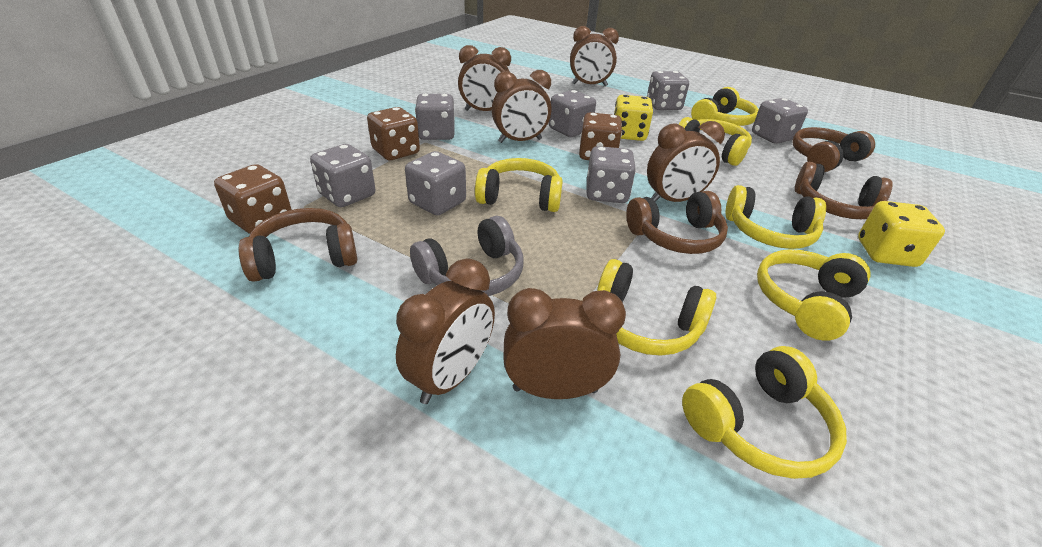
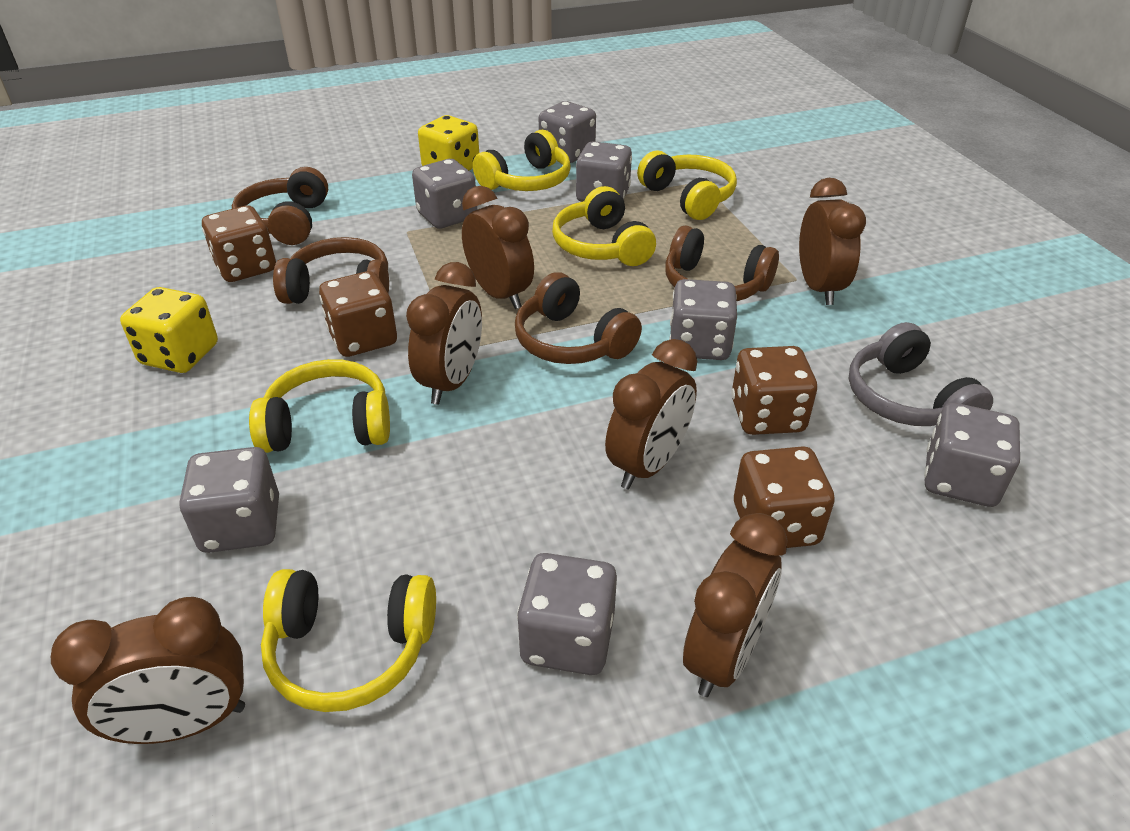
brown dice: 3 -> 4
yellow headphones: 7 -> 5

